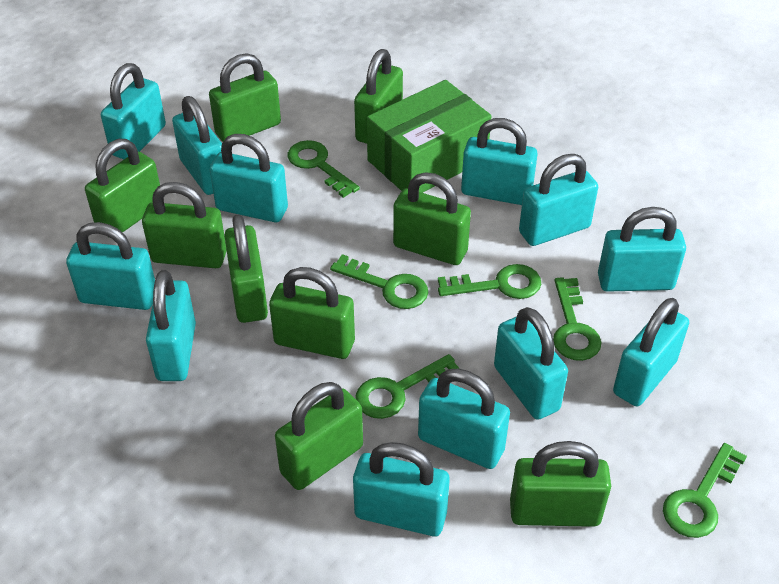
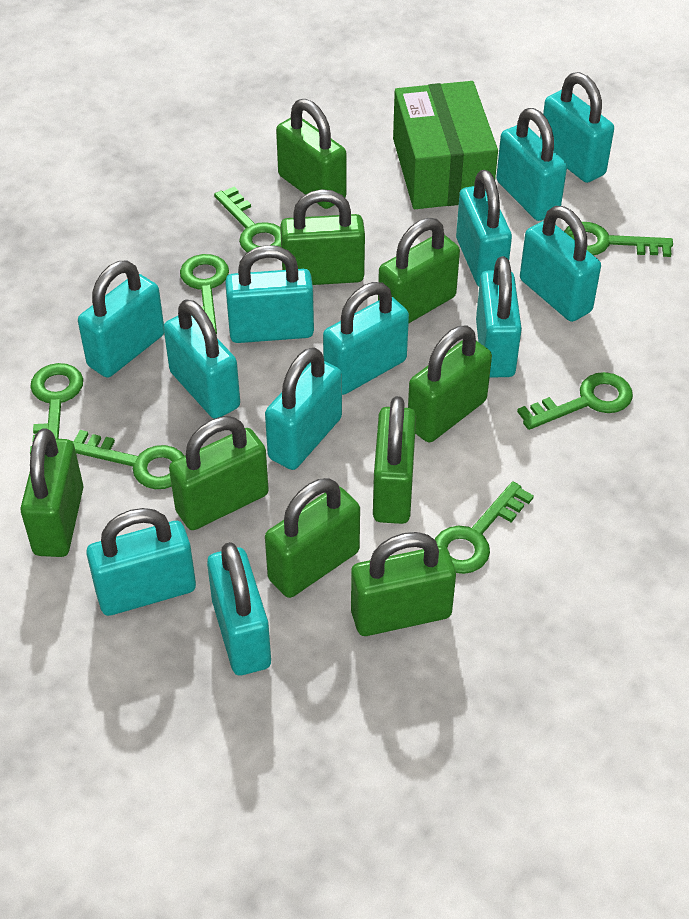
green key: 6 -> 7

